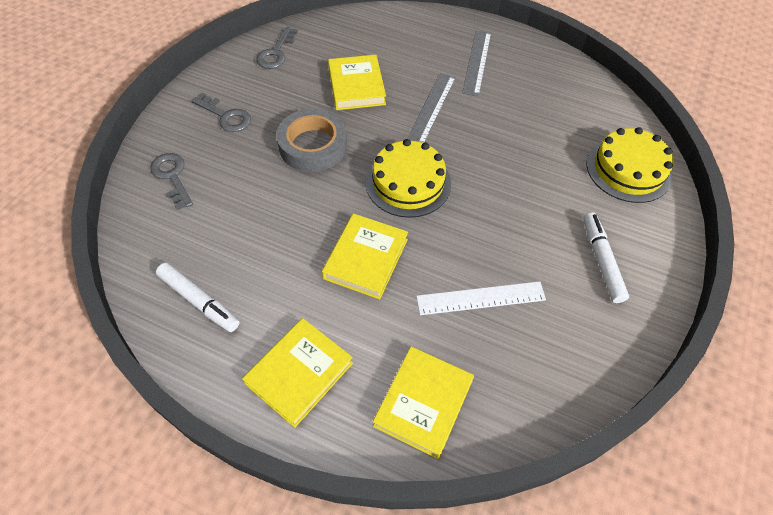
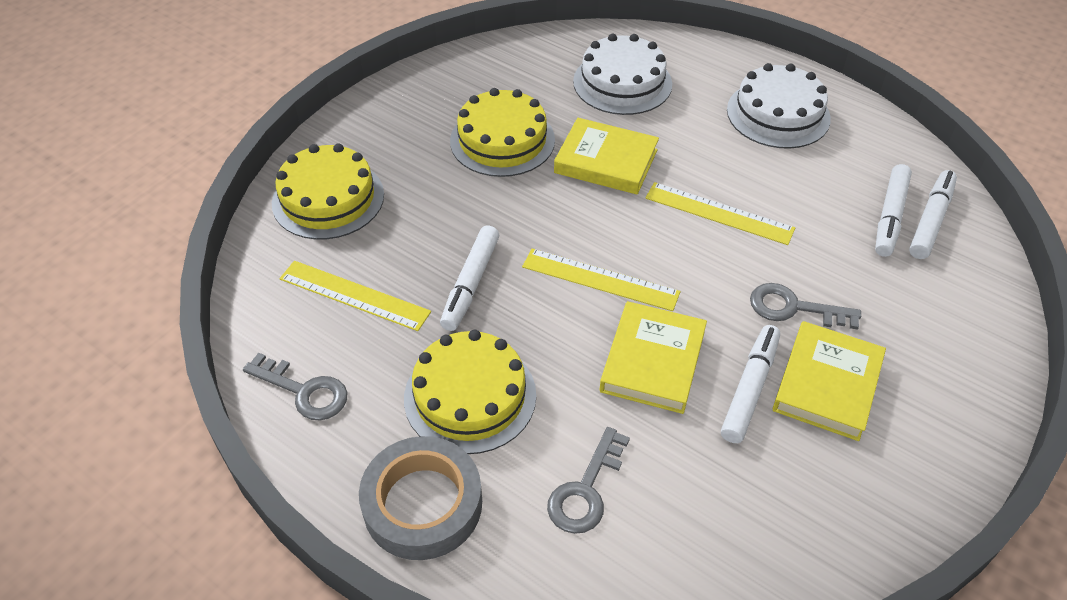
grey ruler: 2 -> 0
white cake: 0 -> 2
white marker: 2 -> 4
white ruler: 1 -> 0
yellow book: 4 -> 3
yellow cake: 2 -> 3
yellow ruler: 0 -> 3

